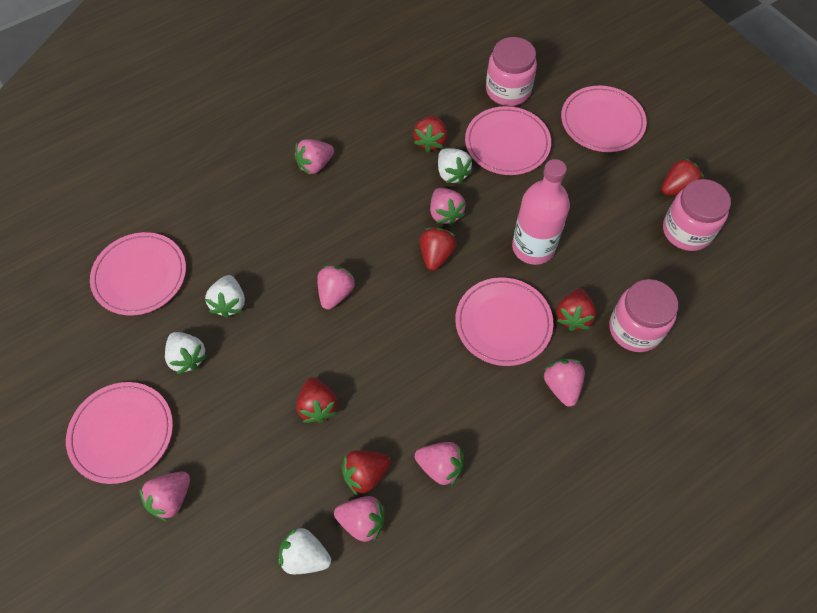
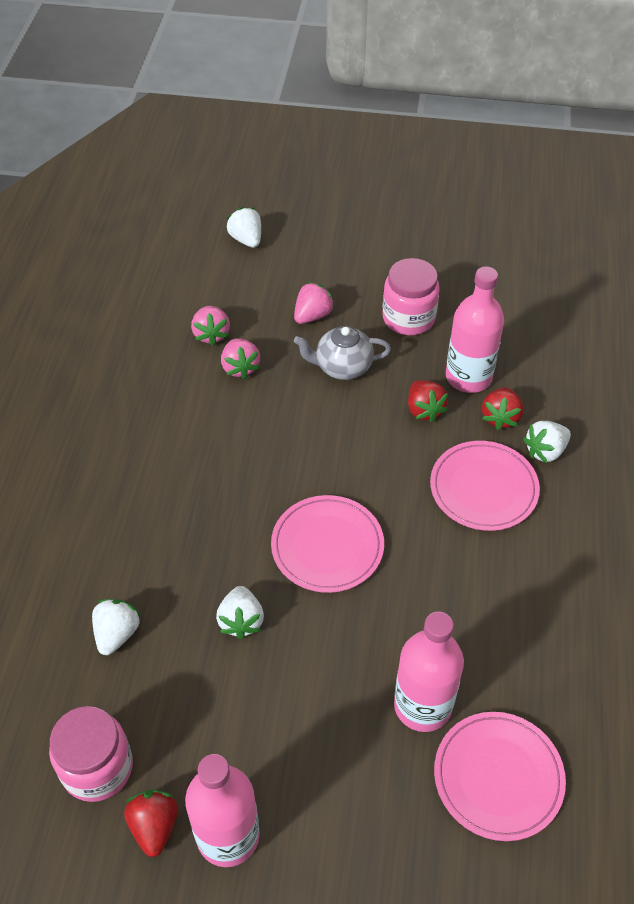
grey teapot: 0 -> 1
pink bottle: 1 -> 3
pink jar: 3 -> 2
pink plate: 5 -> 3
pink strawberry: 7 -> 3
red strawberry: 6 -> 3

